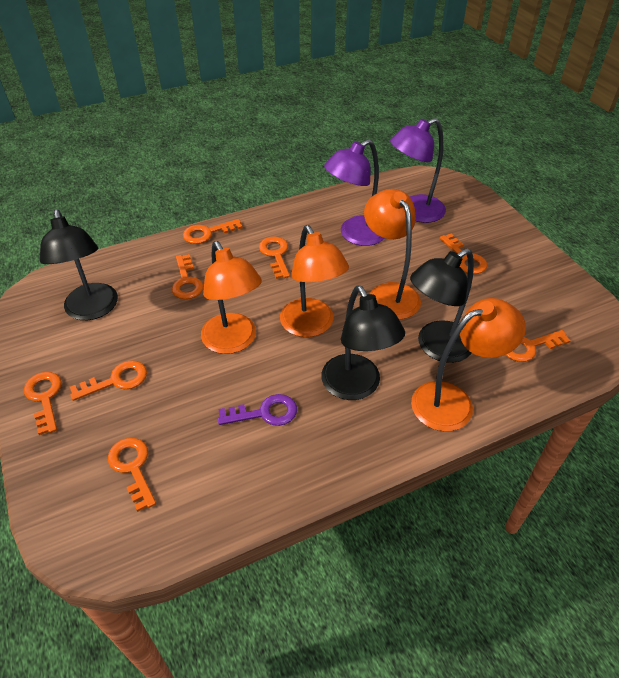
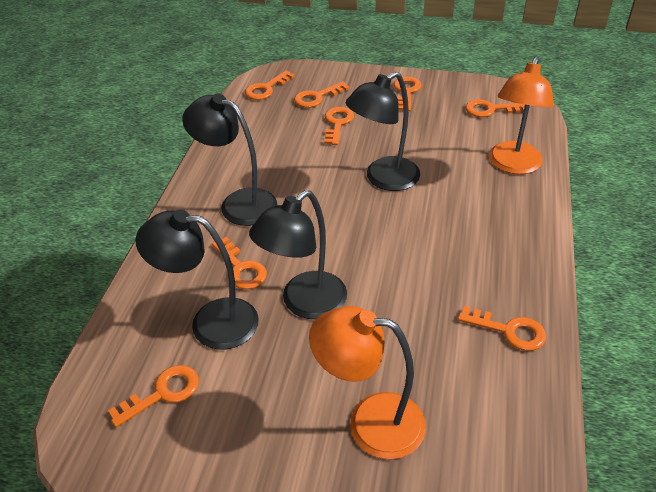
black lamp: 3 -> 4
orange lamp: 4 -> 2
purple key: 1 -> 0
purple lamp: 2 -> 0

